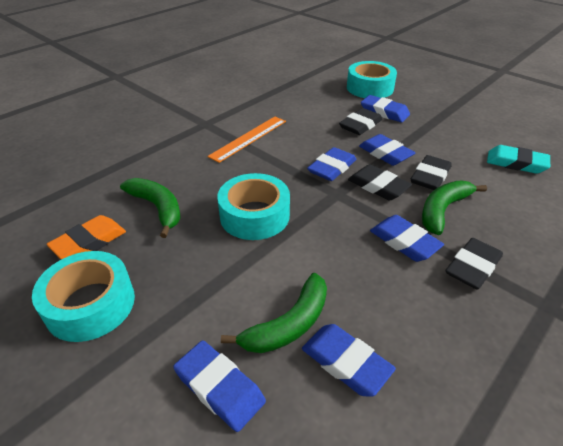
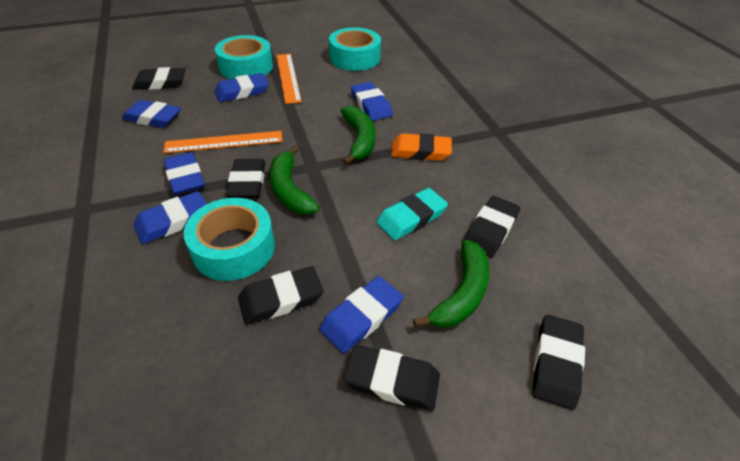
black eraser: 4 -> 6
orange ruler: 1 -> 2

